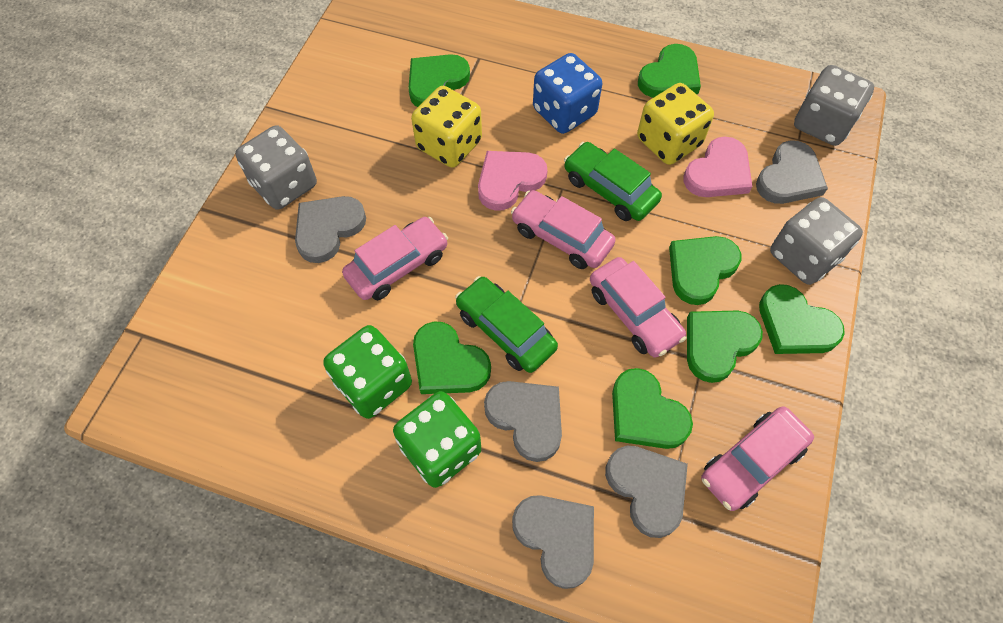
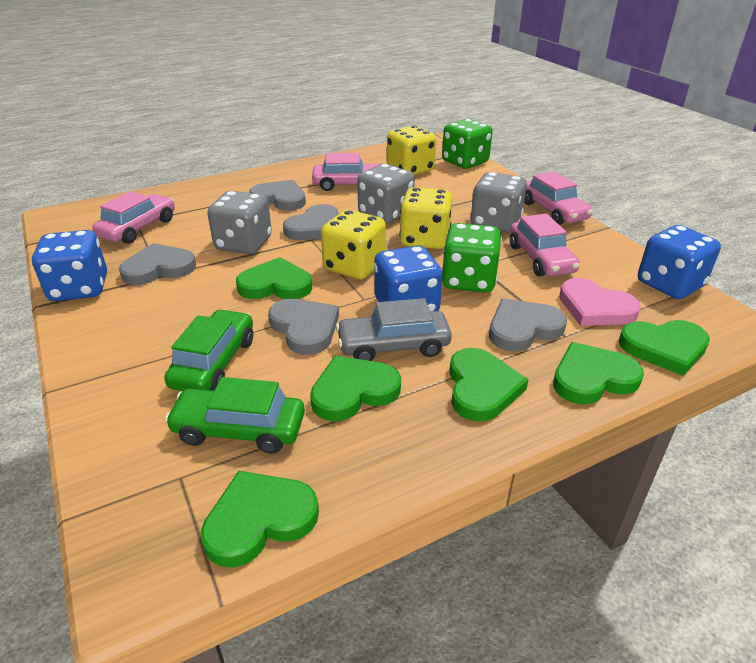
blue dice: 1 -> 3
green heart: 7 -> 6
grey car: 0 -> 1
pink heart: 2 -> 1
yellow dice: 2 -> 3

